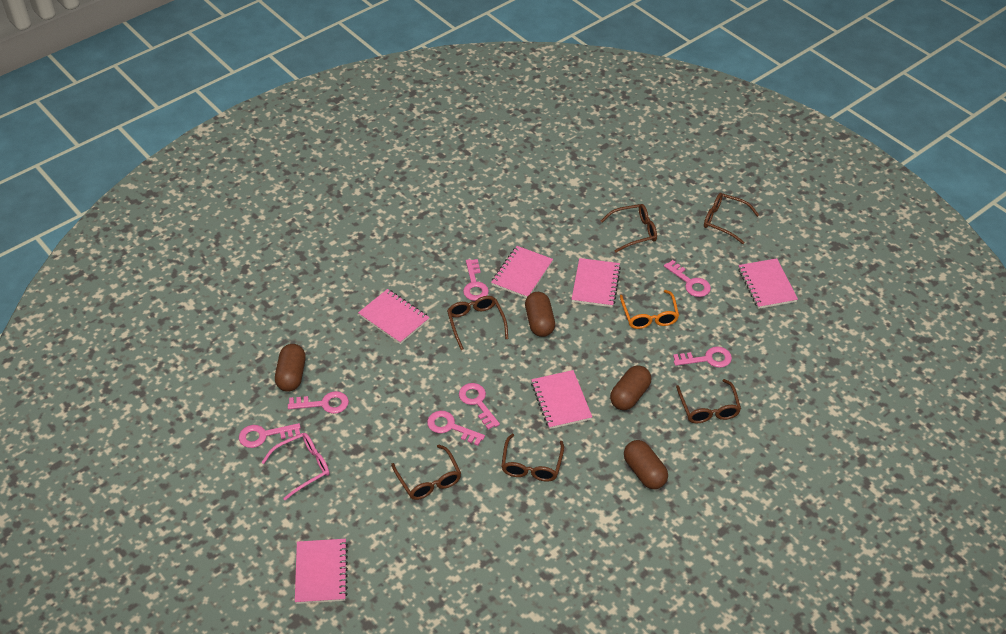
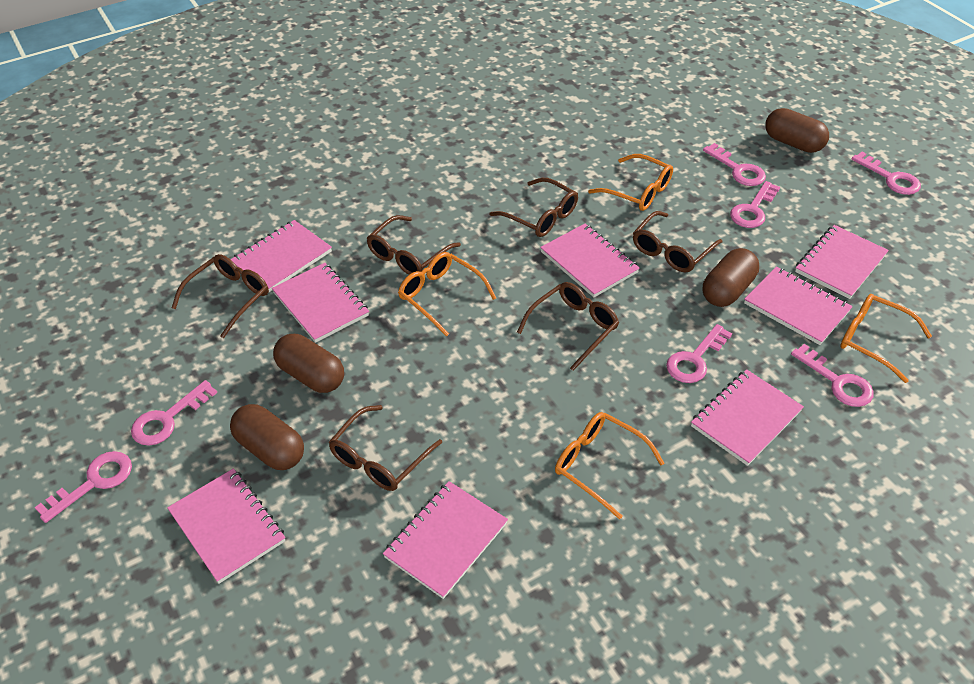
orange glasses: 1 -> 4
pink glasses: 1 -> 0
pink notebook: 6 -> 8

